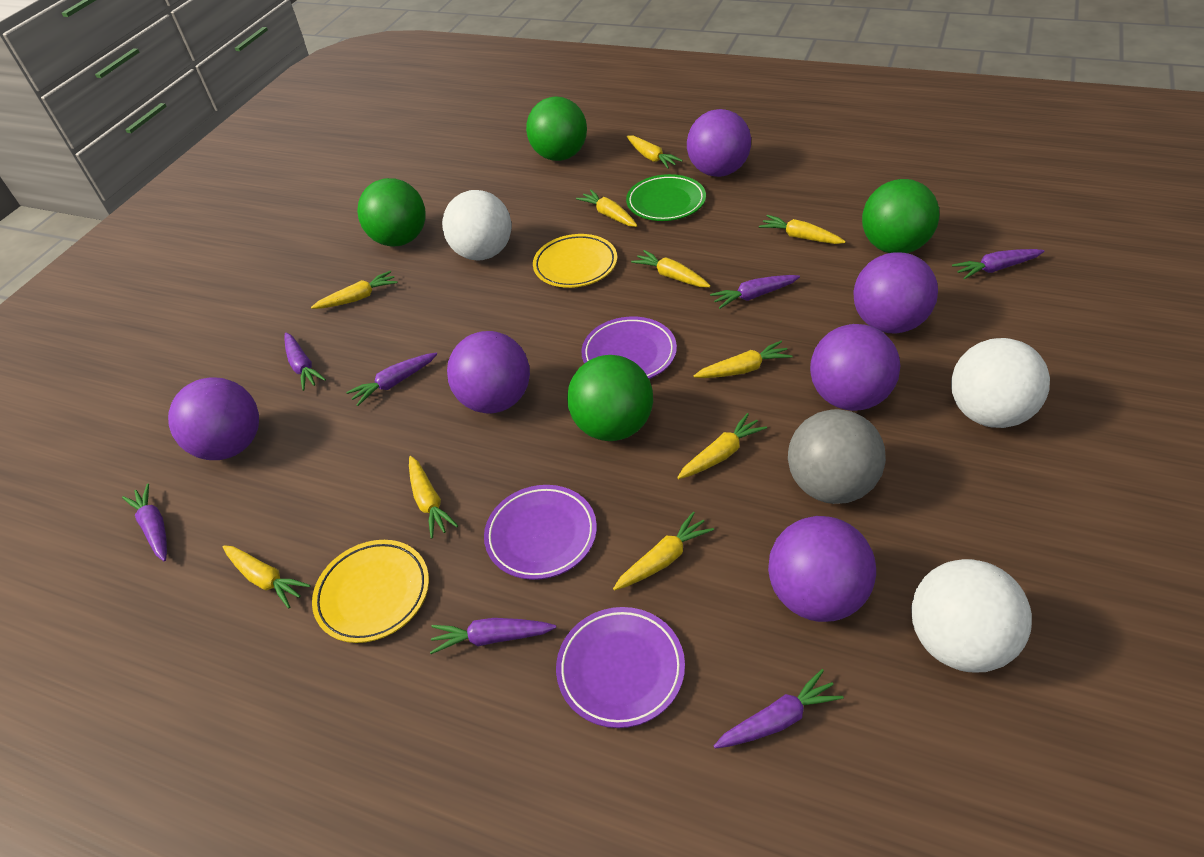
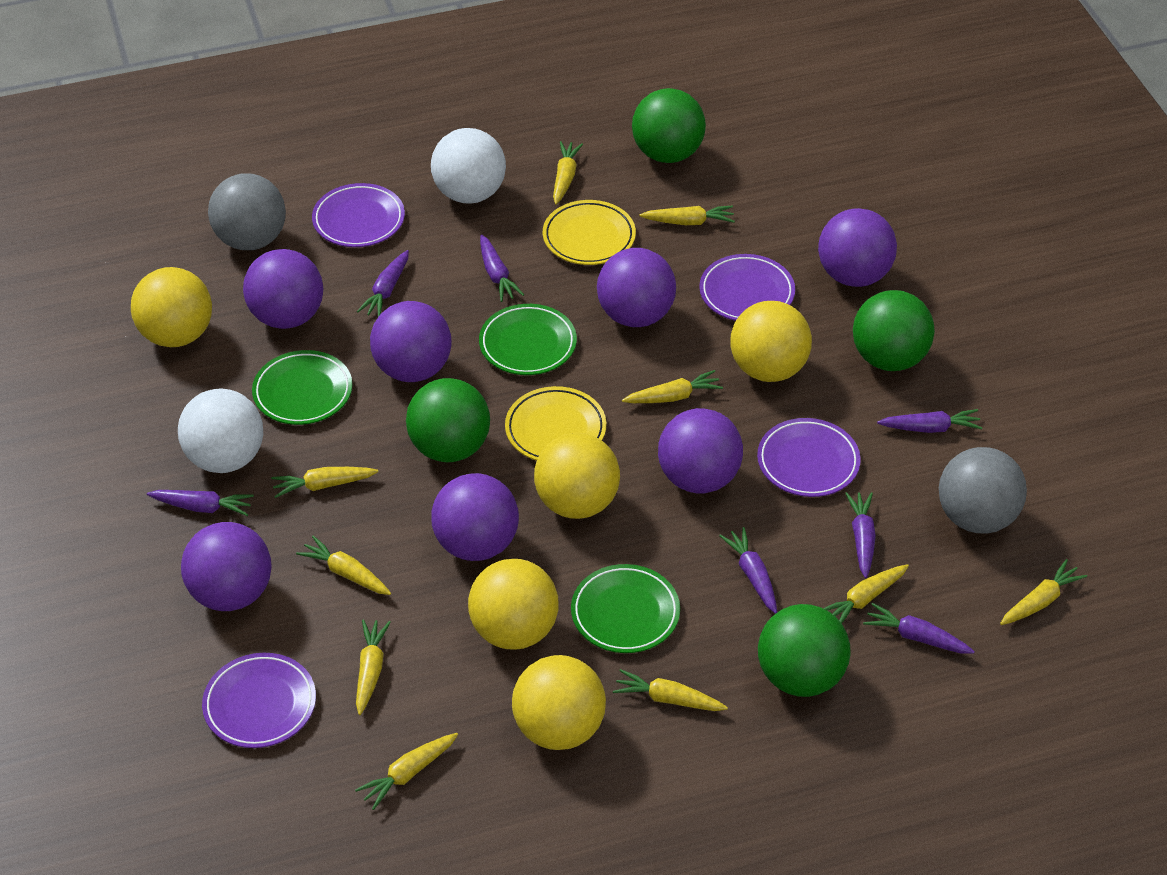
green plate: 1 -> 3
grey ball: 1 -> 2
purple ball: 6 -> 7
purple plate: 3 -> 4
white ball: 3 -> 2
yellow ball: 0 -> 5

